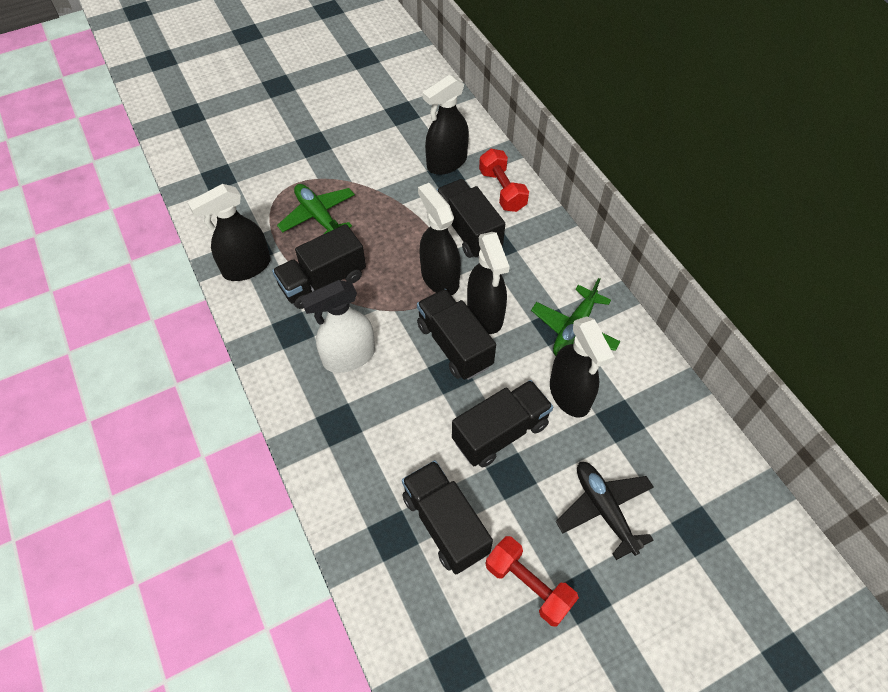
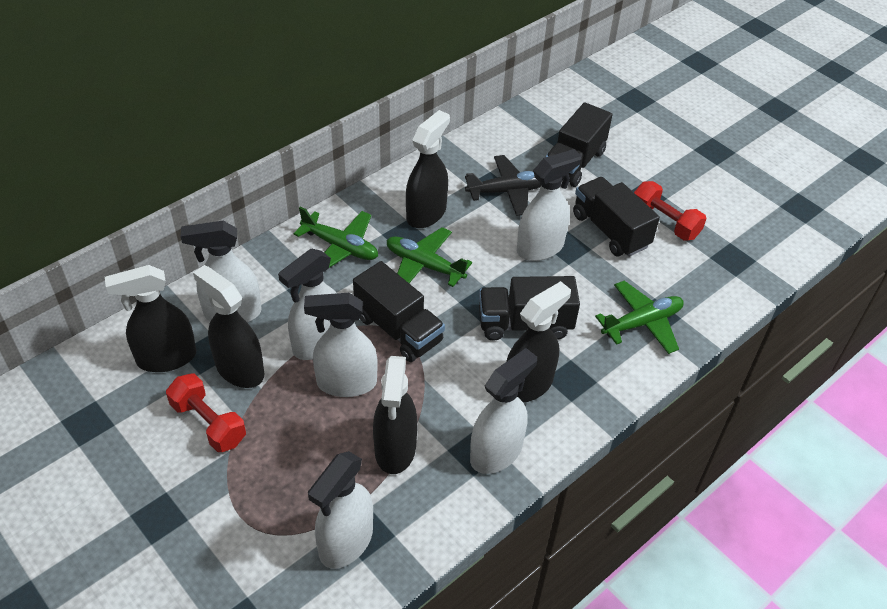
black truck: 5 -> 4
green plane: 2 -> 3
white spray bottle: 1 -> 6

